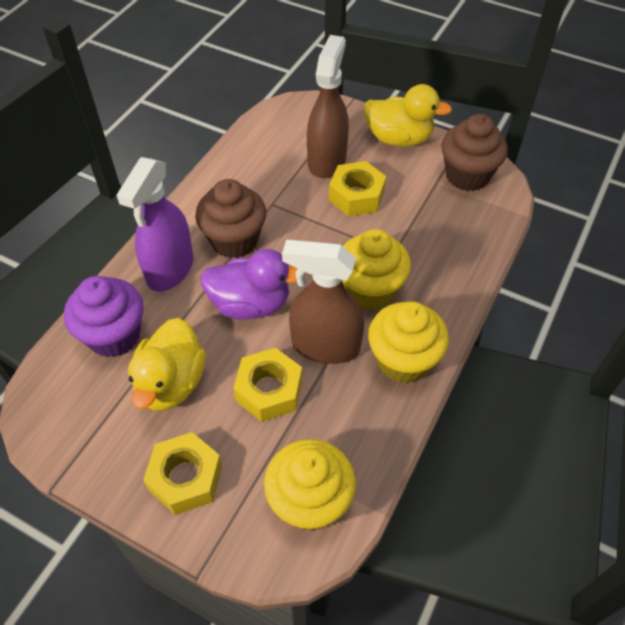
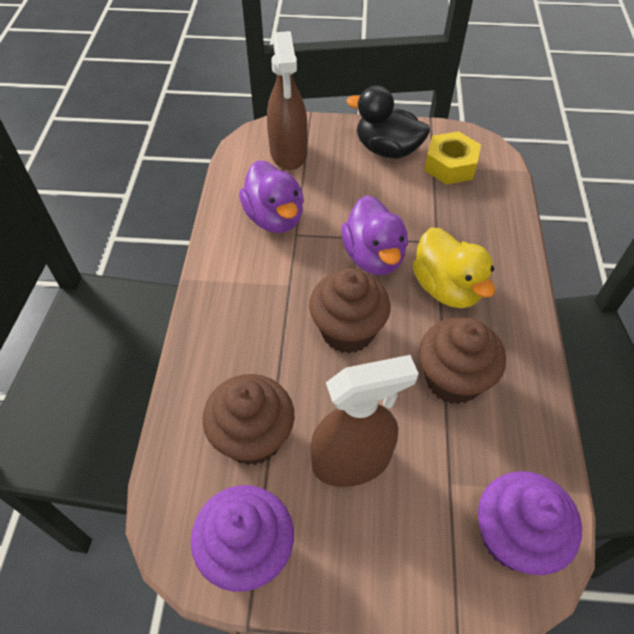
black duck: 0 -> 1
brown cupcake: 2 -> 3
purple cupcake: 1 -> 2
purple duck: 1 -> 2
purple spray bottle: 1 -> 0
yellow cupcake: 3 -> 0
yellow duck: 2 -> 1
yellow nut: 3 -> 1

